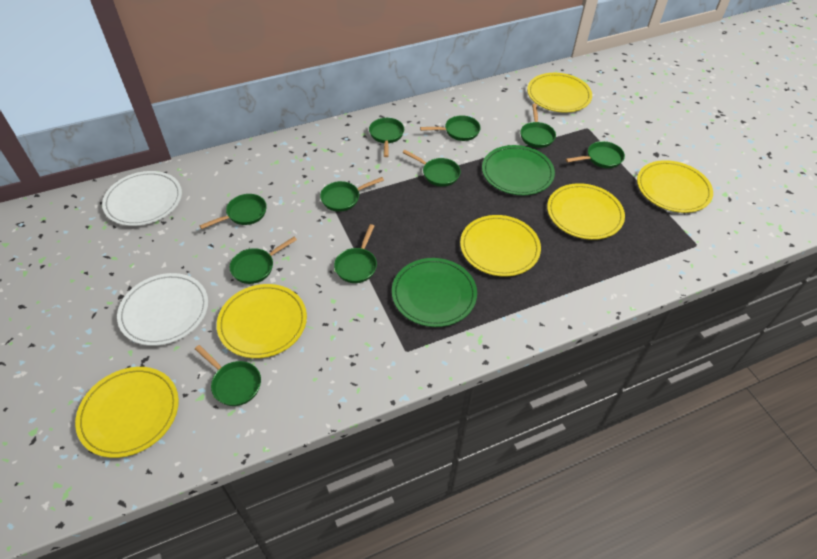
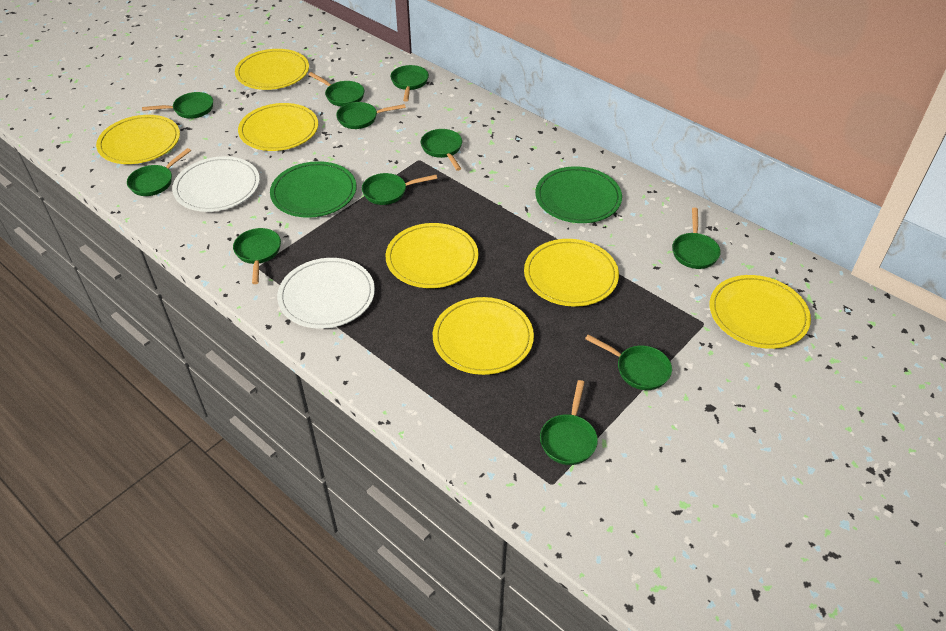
green pan: 10 -> 11
yellow plate: 6 -> 7

